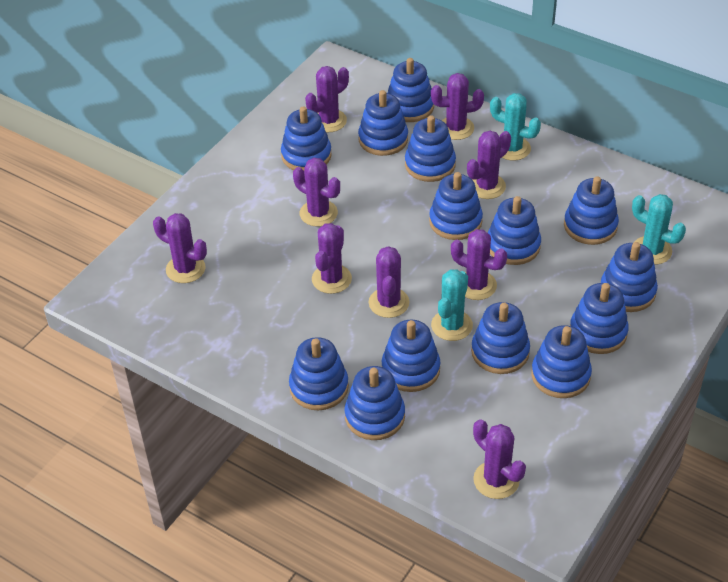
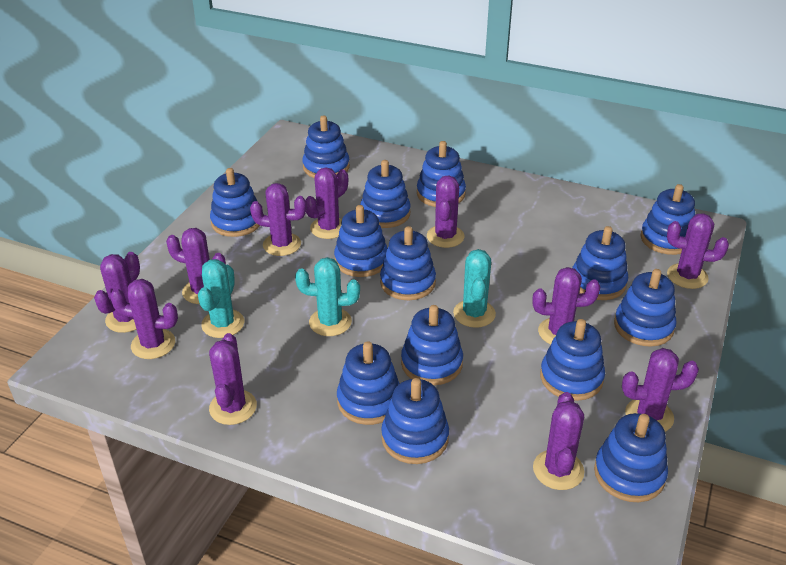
purple cactus: 9 -> 11

